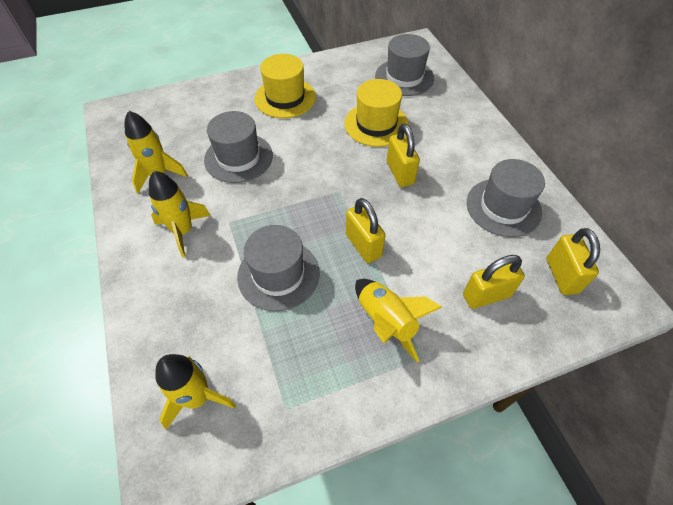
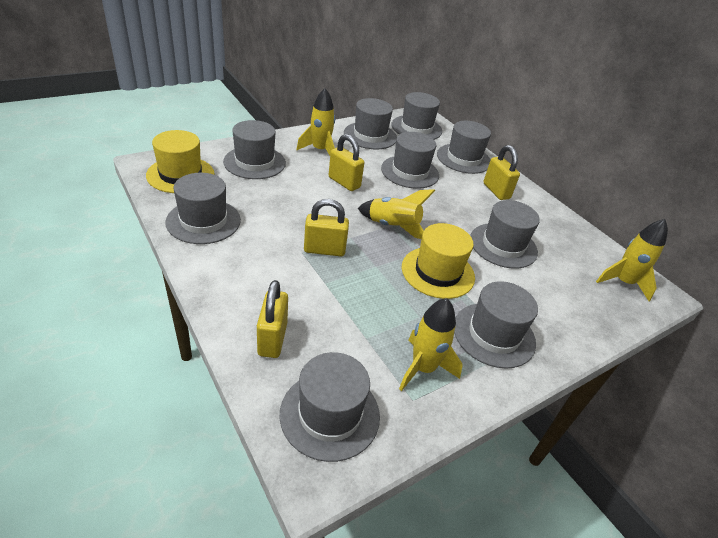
grey hat: 4 -> 9

